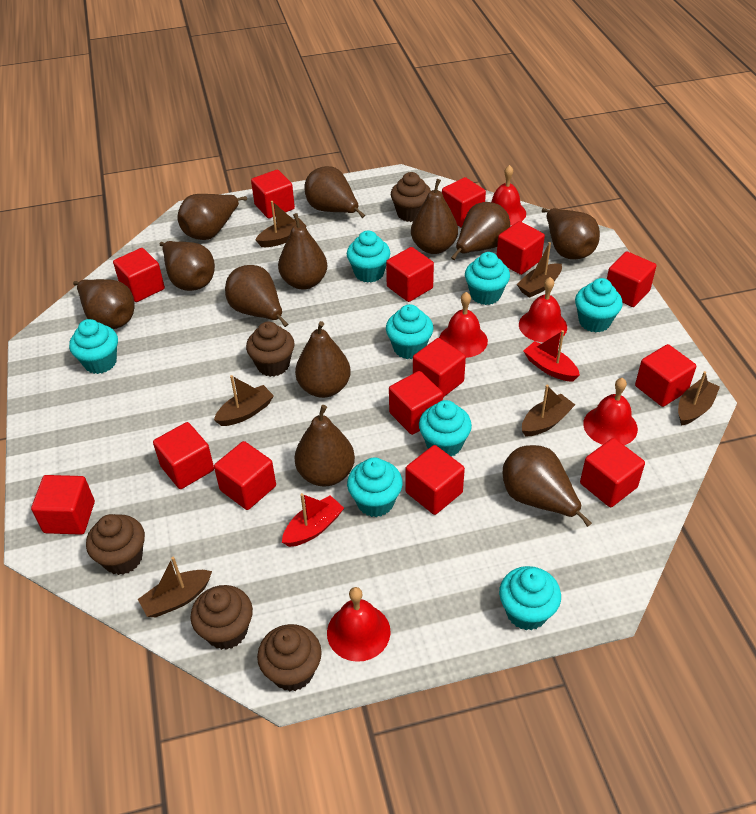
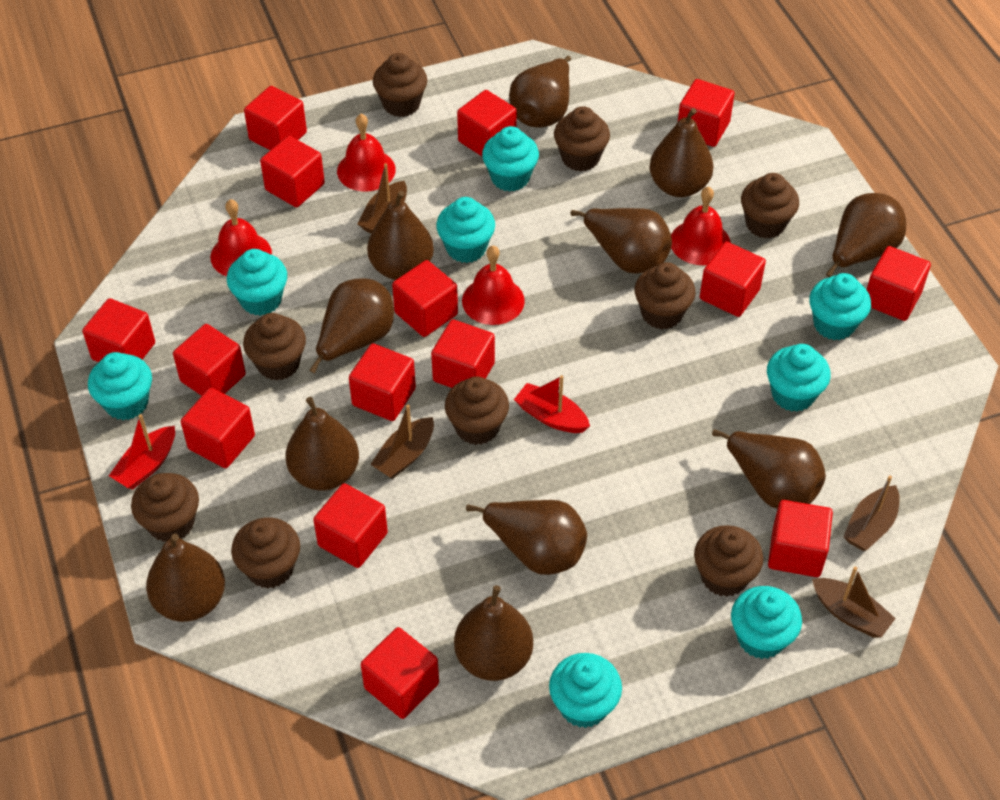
brown boat: 6 -> 4
brown cupcake: 5 -> 9
brown pear: 12 -> 11
red bell: 5 -> 4
red cube: 14 -> 15

